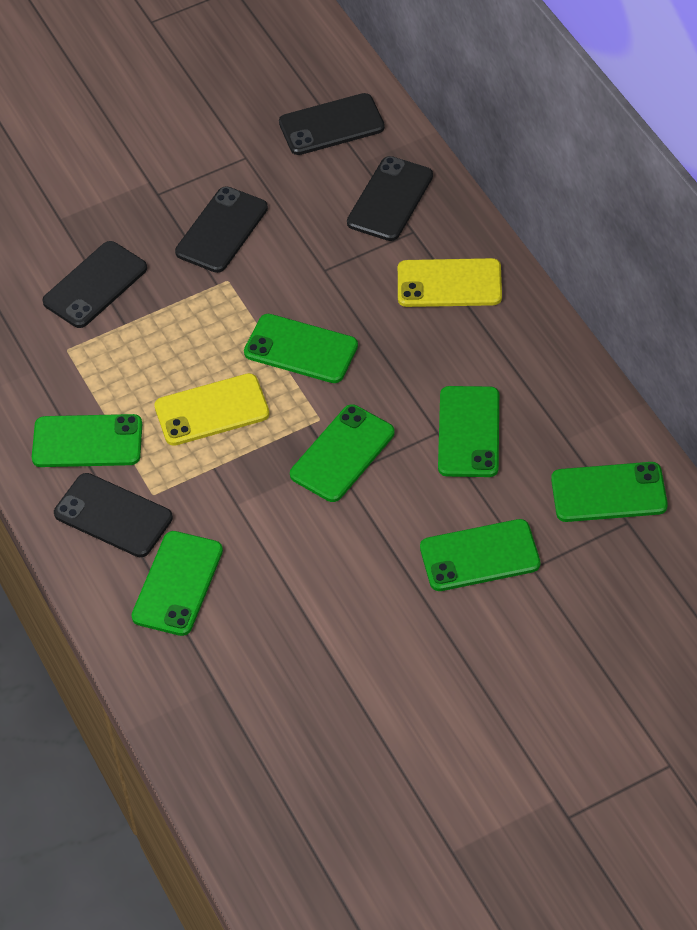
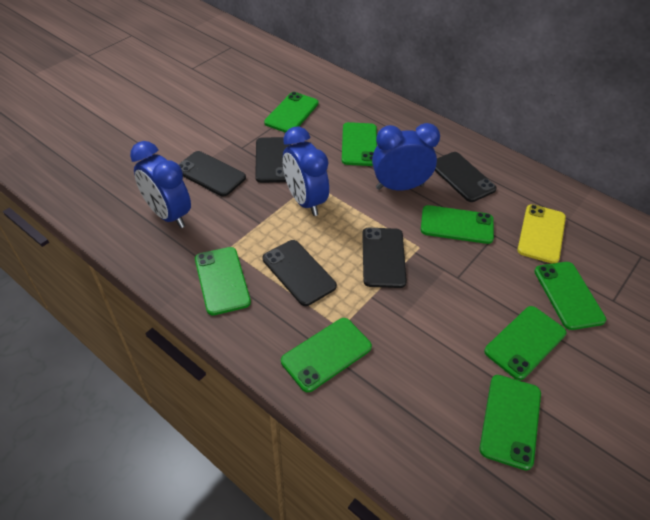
blue clock: 0 -> 3
green phone: 7 -> 8
yellow phone: 2 -> 1

